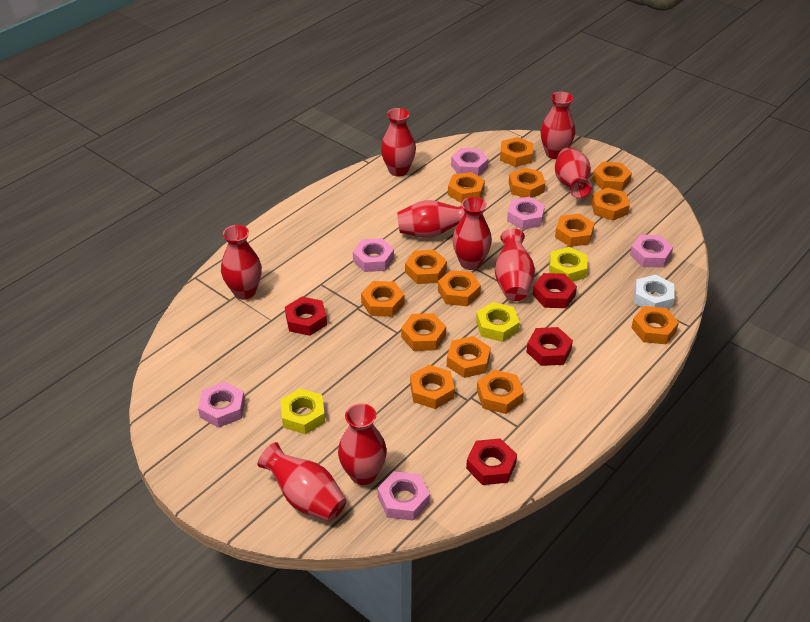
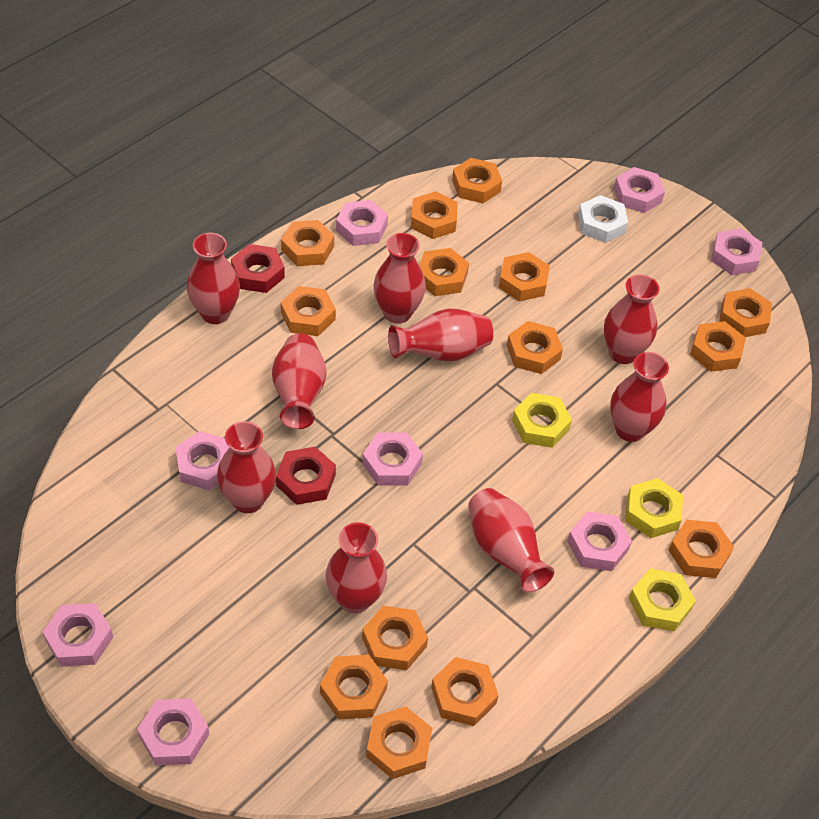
pink nut: 6 -> 8
red nut: 4 -> 2

